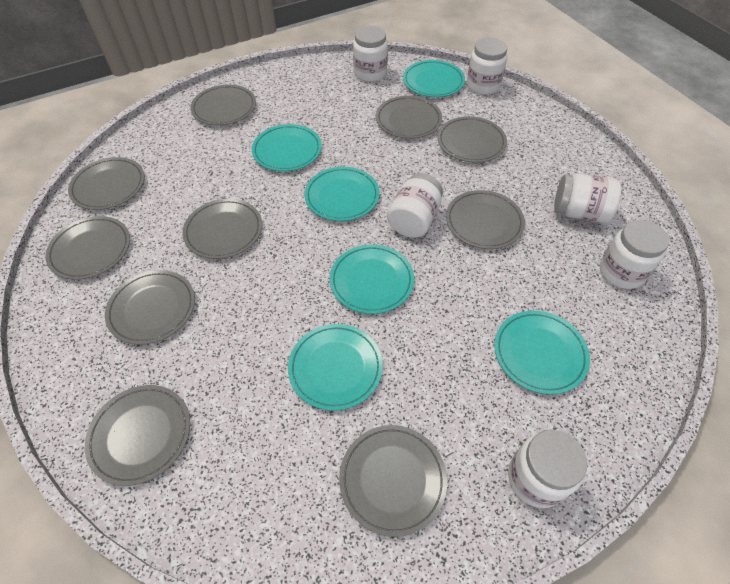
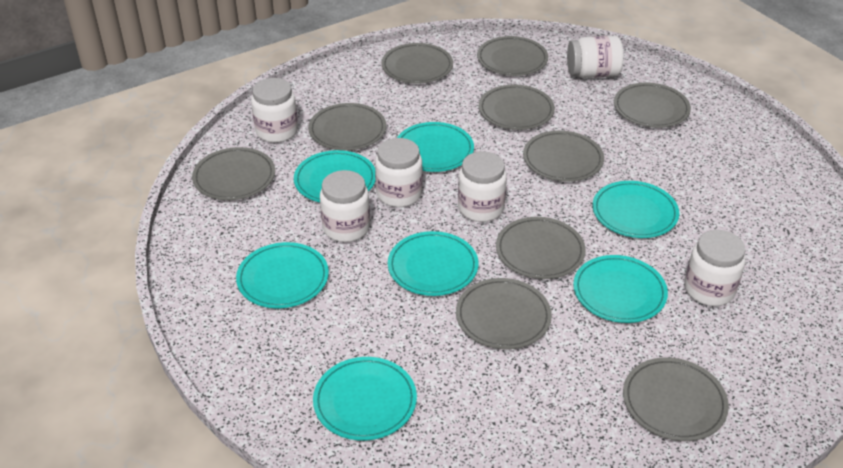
turquoise plate: 6 -> 7

